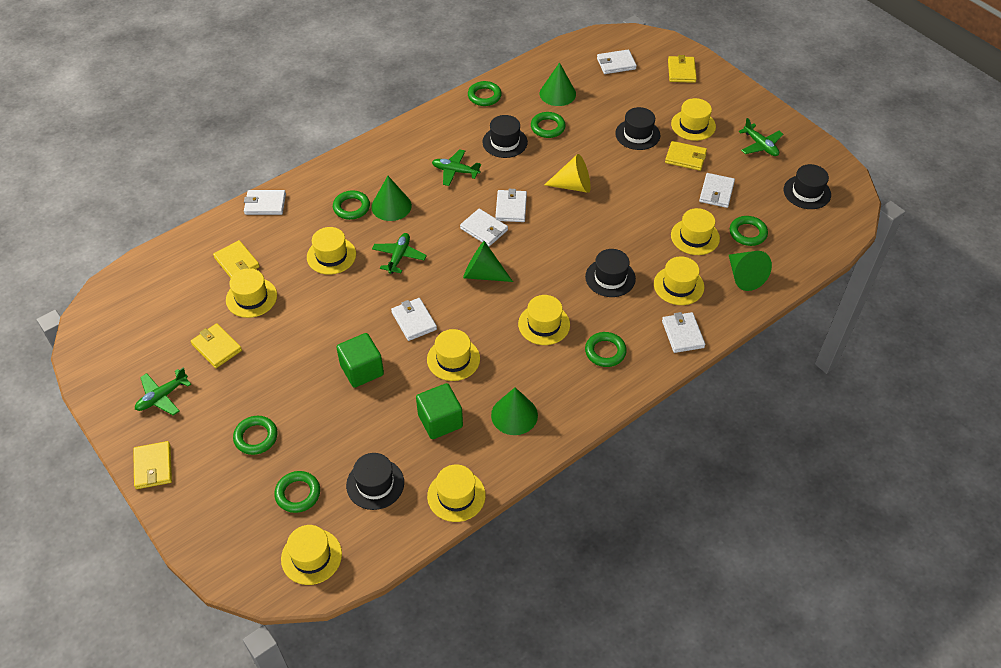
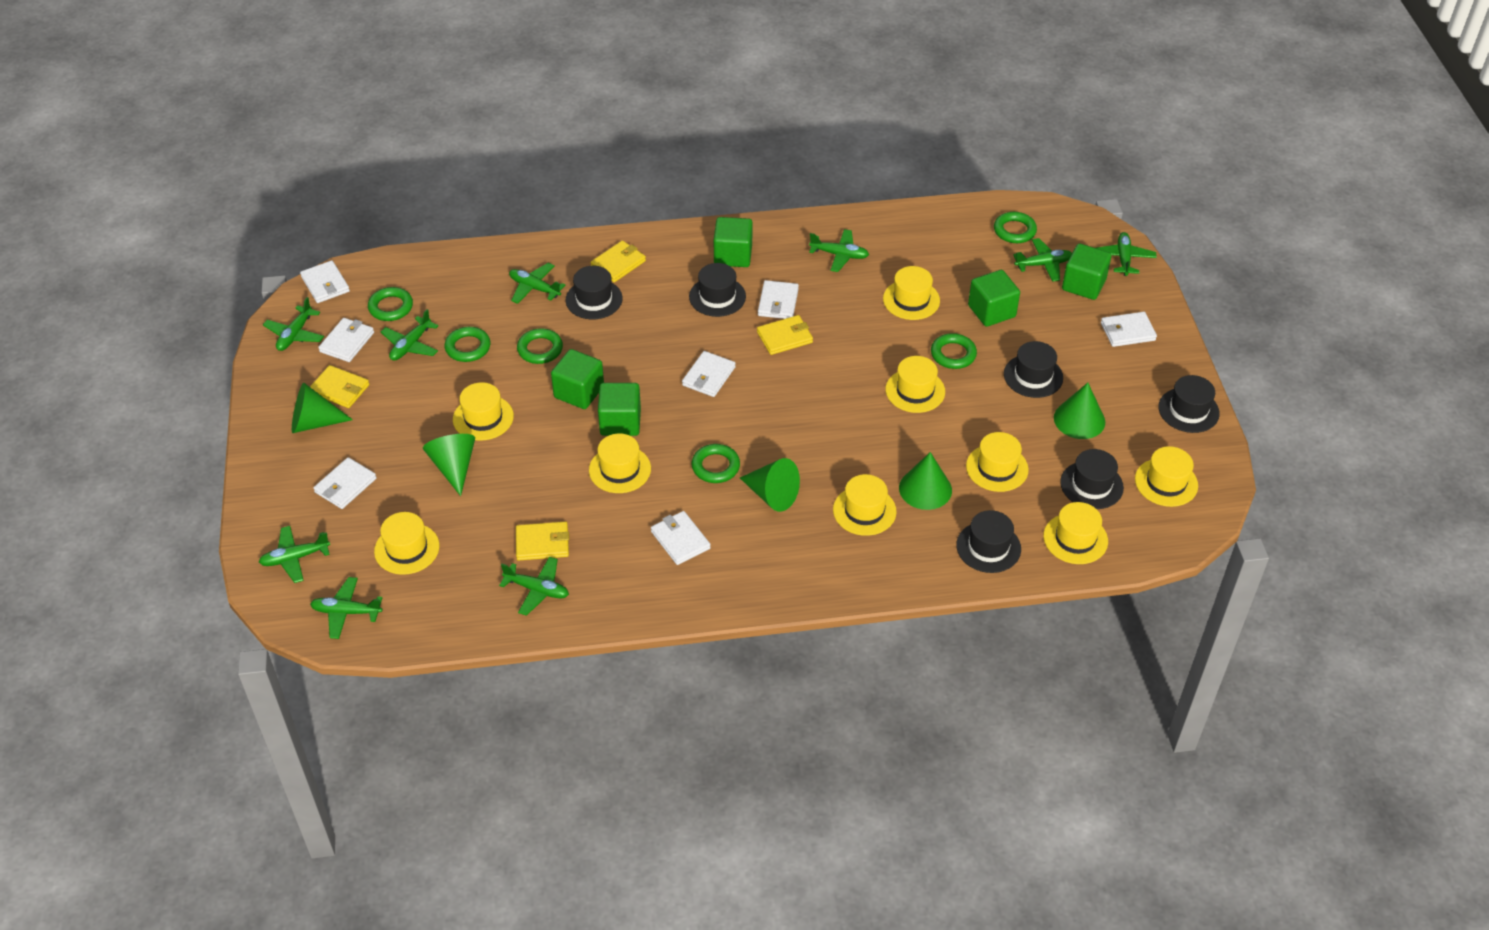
black hat: 5 -> 6
green cube: 2 -> 5
green plane: 4 -> 9
green ring: 7 -> 6
yellow cone: 1 -> 0
yellow wallet: 5 -> 4

